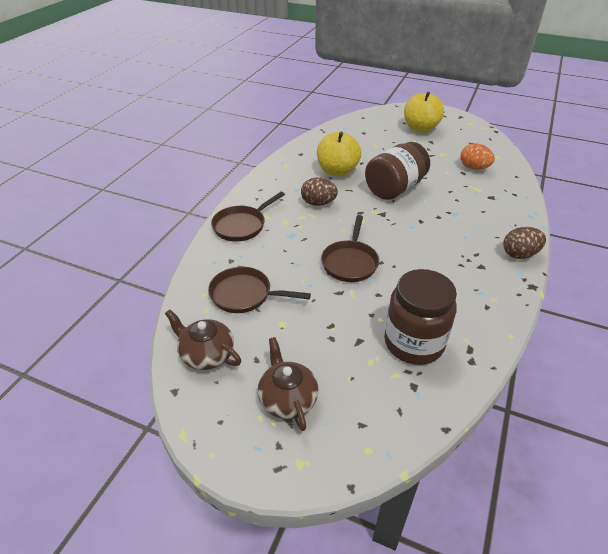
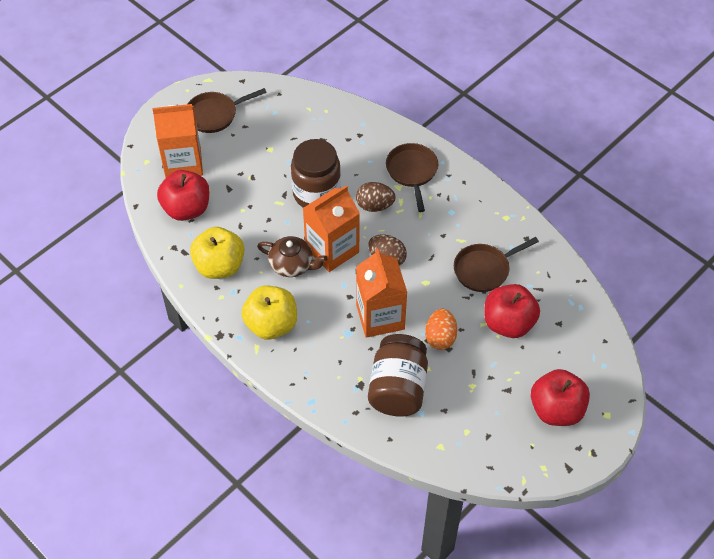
brown teapot: 2 -> 1
orange carton: 0 -> 3
red apple: 0 -> 3

